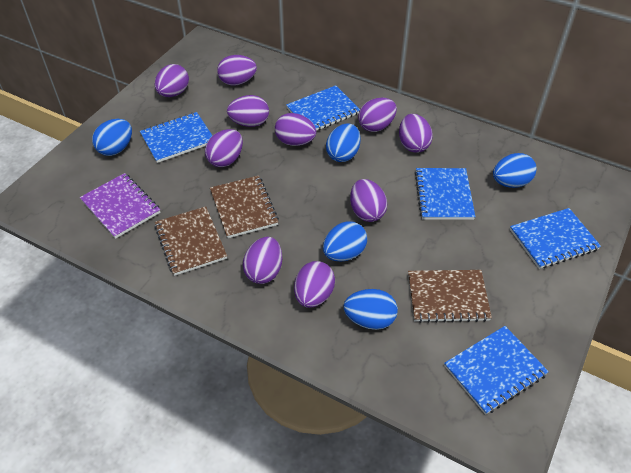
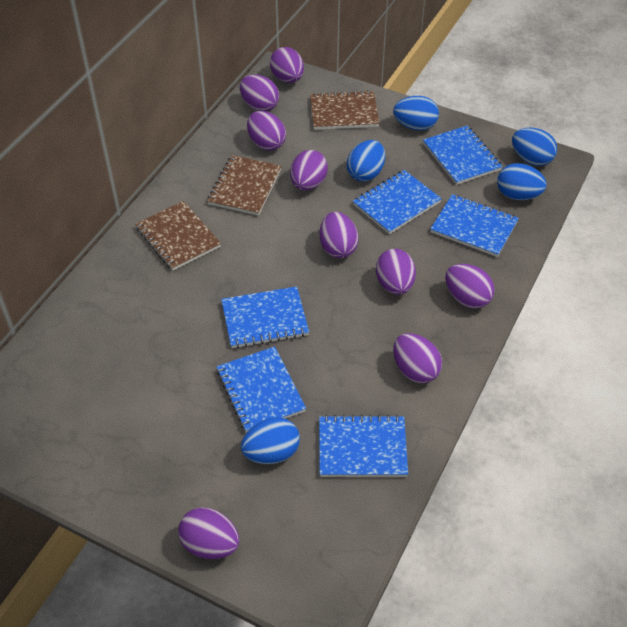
blue notebook: 5 -> 6
purple egg: 10 -> 9
purple notebook: 1 -> 0

